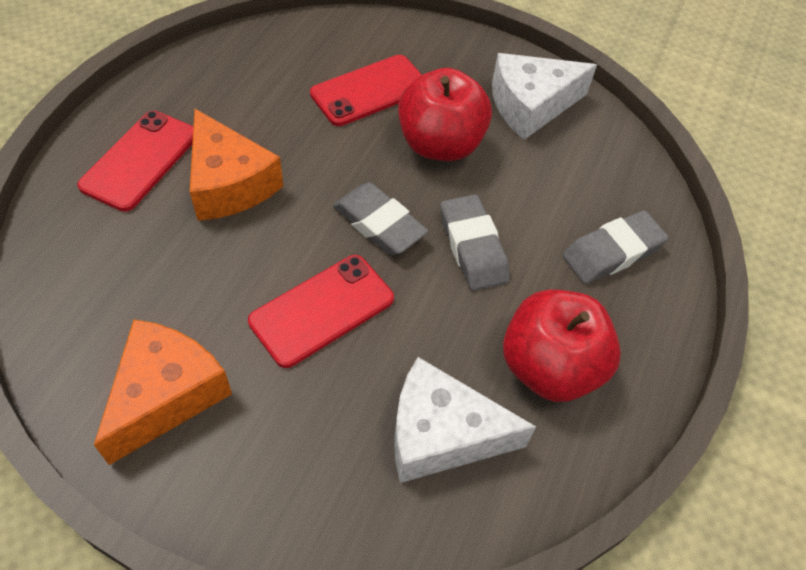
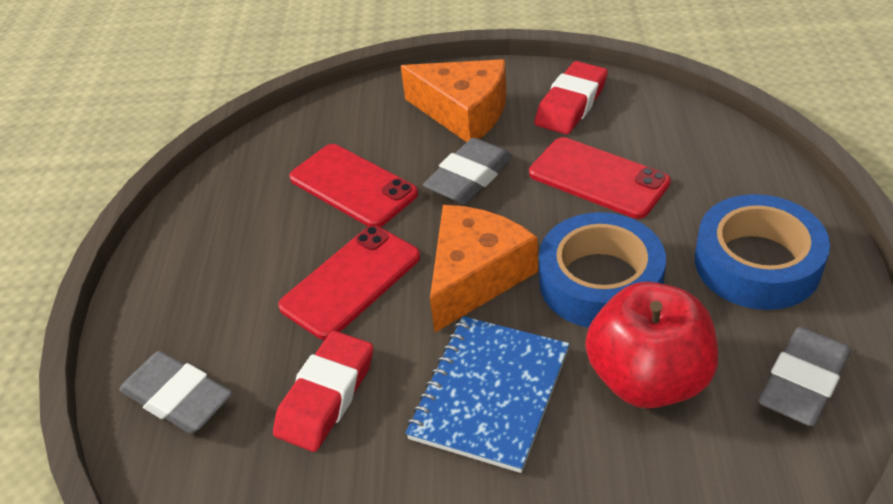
blue notebook: 0 -> 1
blue tape: 0 -> 2
red apple: 2 -> 1
red eraser: 0 -> 2
white cheese: 2 -> 0

